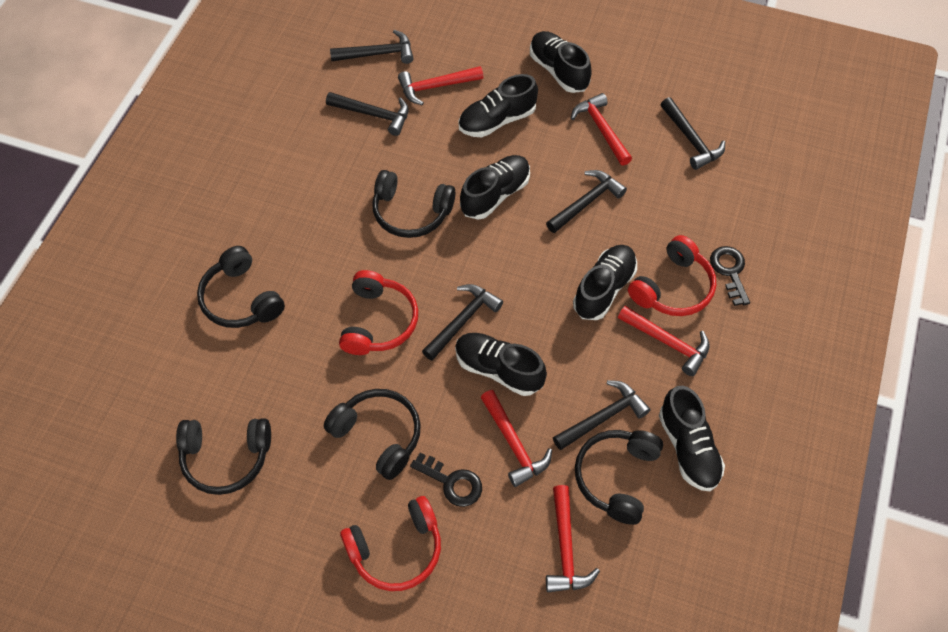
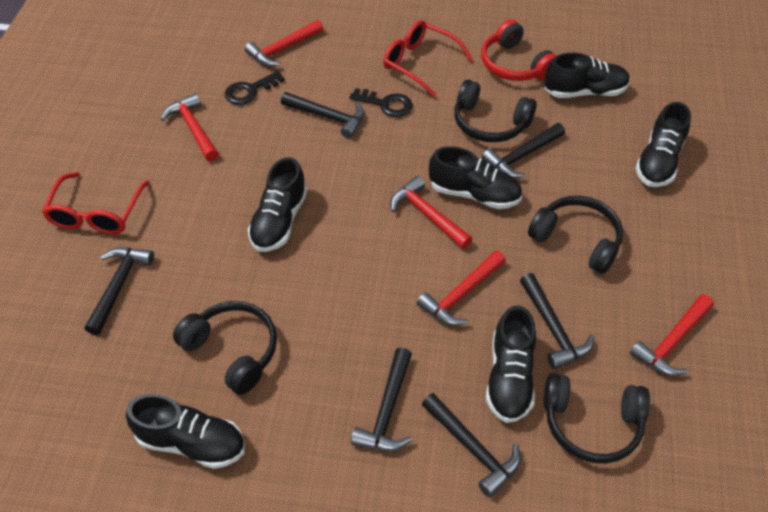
black headphones: 5 -> 4
red glasses: 0 -> 2
red headphones: 3 -> 1

